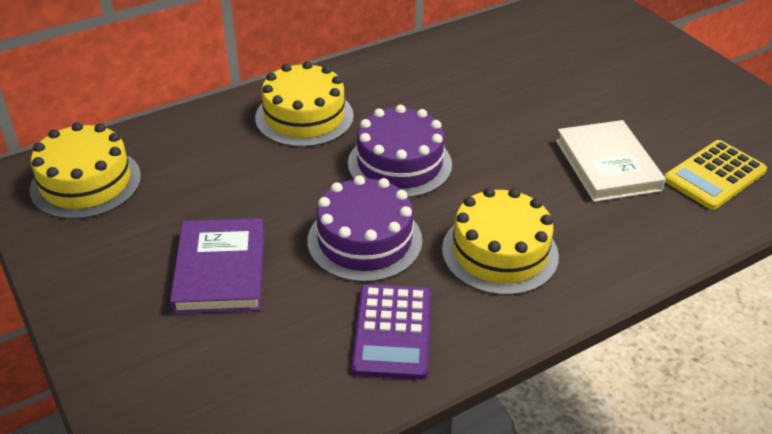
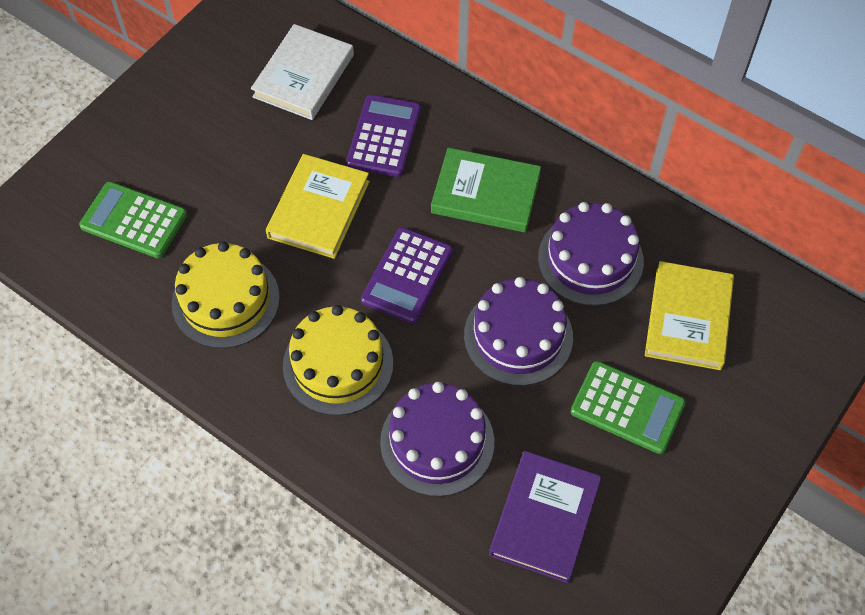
green book: 0 -> 1
green calculator: 0 -> 2
purple cake: 2 -> 3
purple calculator: 1 -> 2
yellow book: 0 -> 2
yellow cake: 3 -> 2
yellow calculator: 1 -> 0

